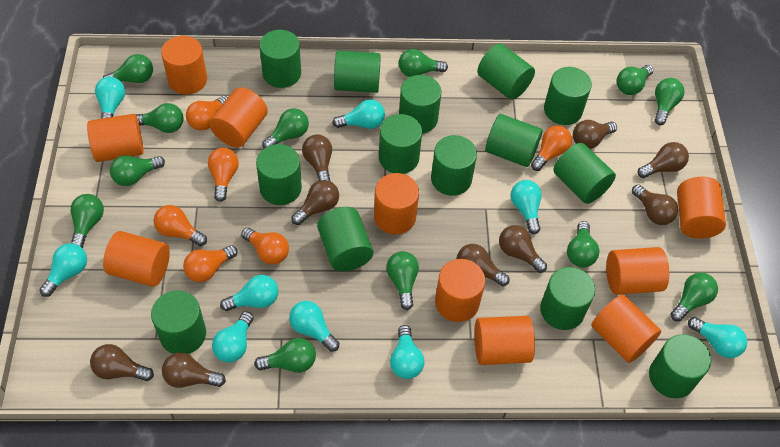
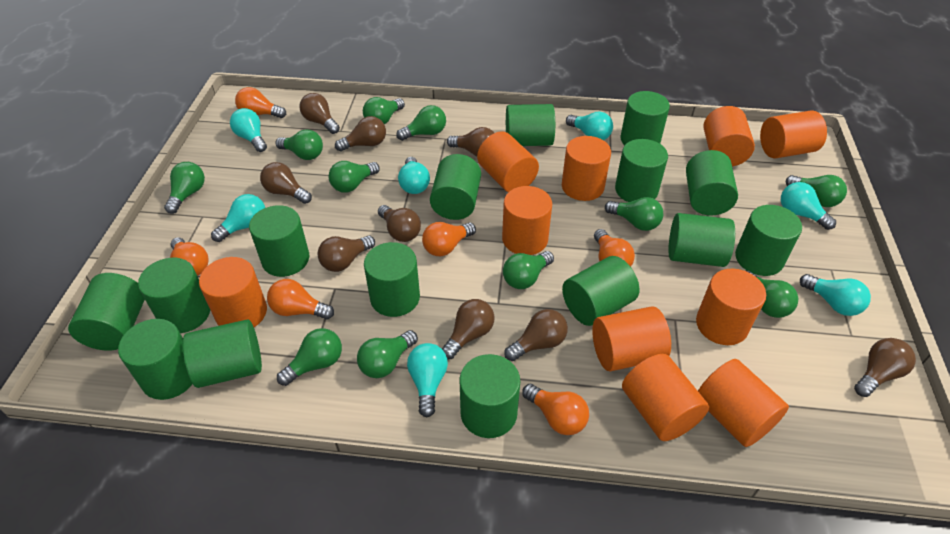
green cylinder: 14 -> 15
green light bulb: 12 -> 11
turquoise light bulb: 9 -> 7

